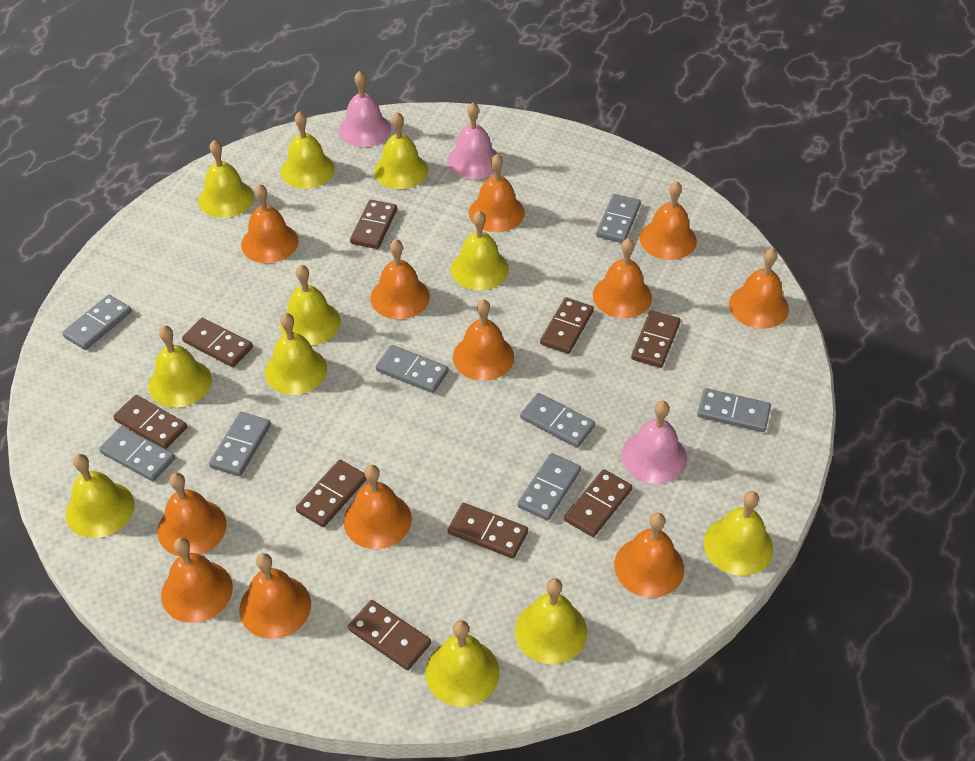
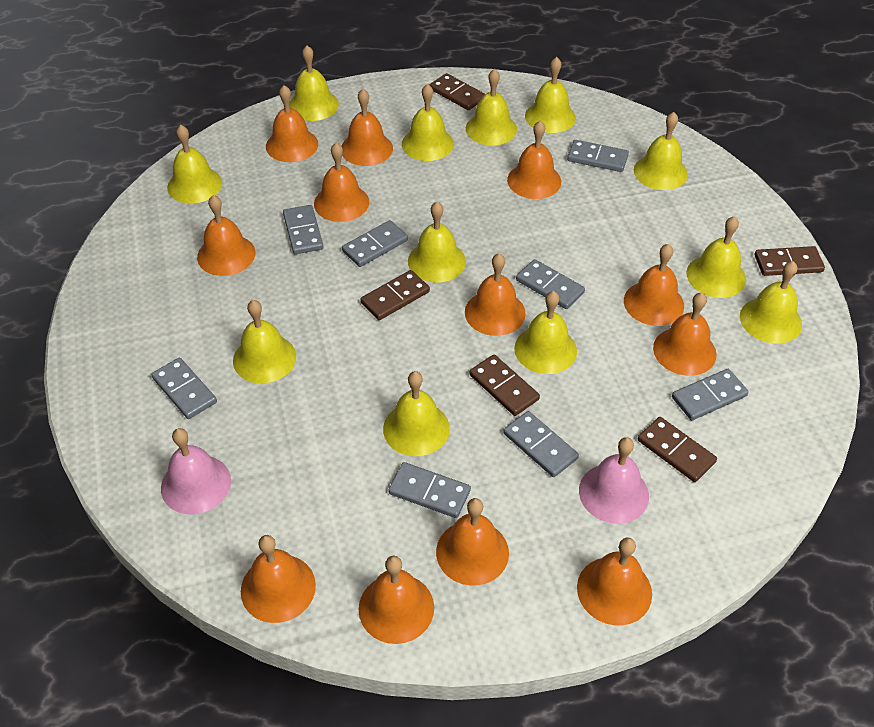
brown domino: 9 -> 5
pink bell: 3 -> 2
yellow bell: 11 -> 12

